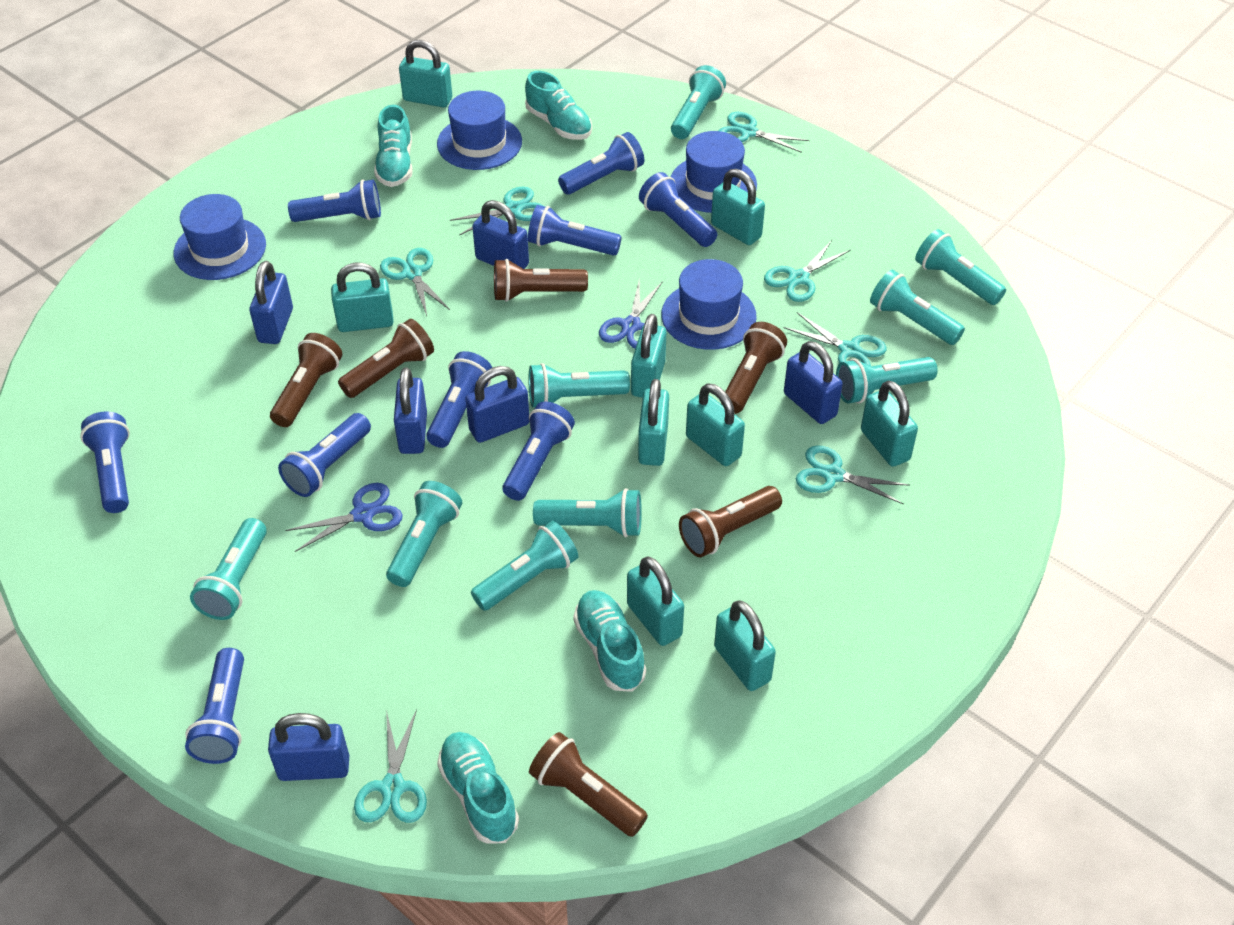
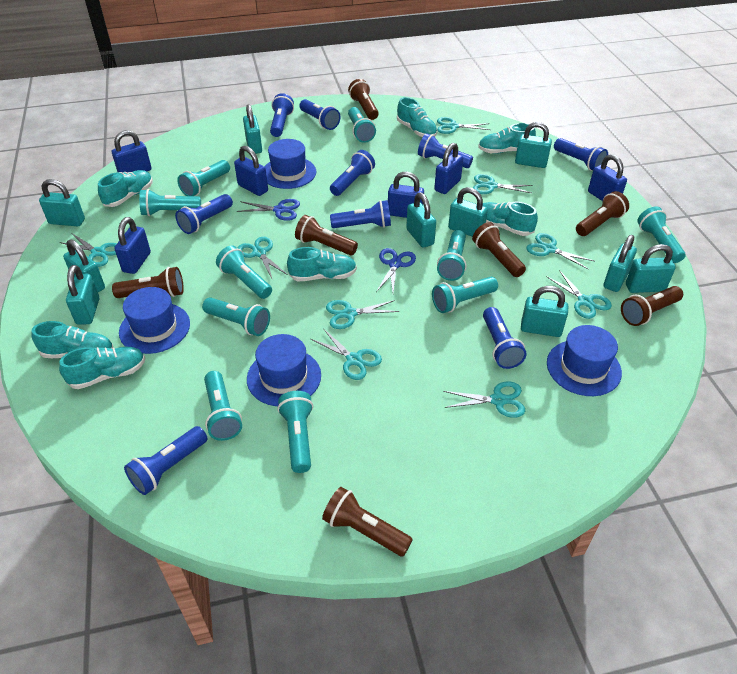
brown flashlight: 6 -> 7
turquoise flashlight: 9 -> 10
turquoise padlock: 9 -> 10
turquoise scissors: 7 -> 9
turquoise shoe: 4 -> 7

